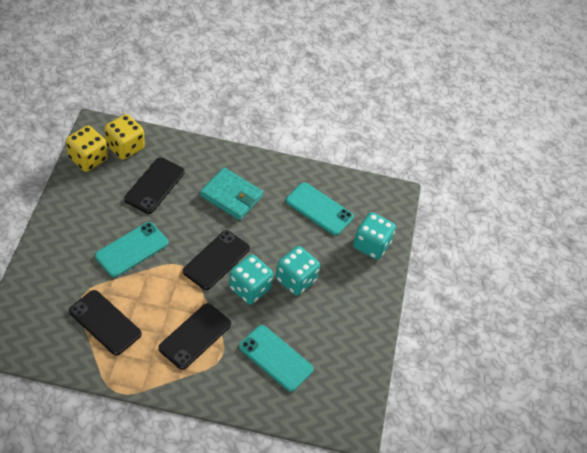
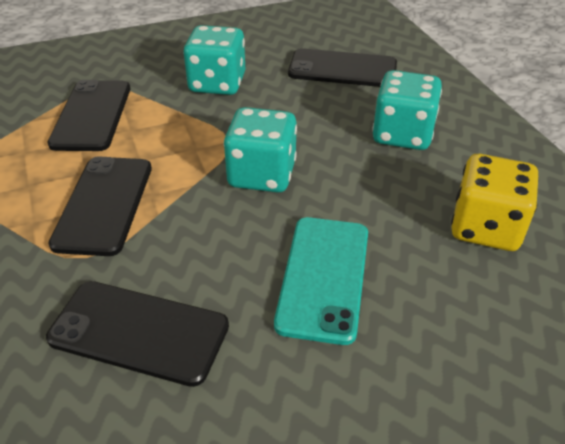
turquoise phone: 3 -> 1
turquoise wallet: 1 -> 0
yellow dice: 2 -> 1

